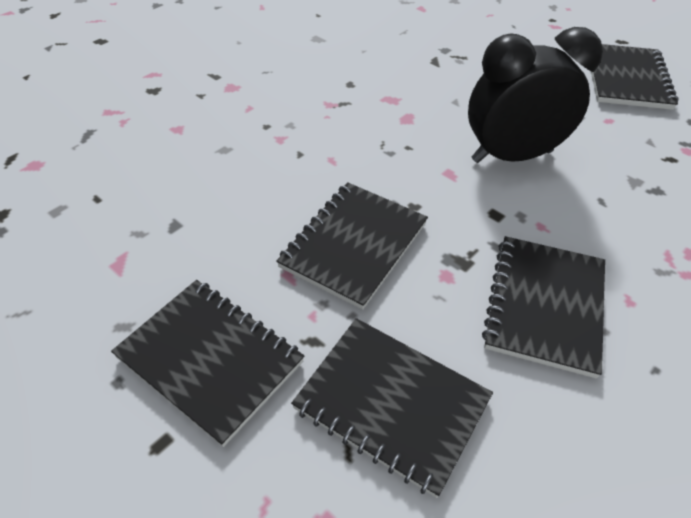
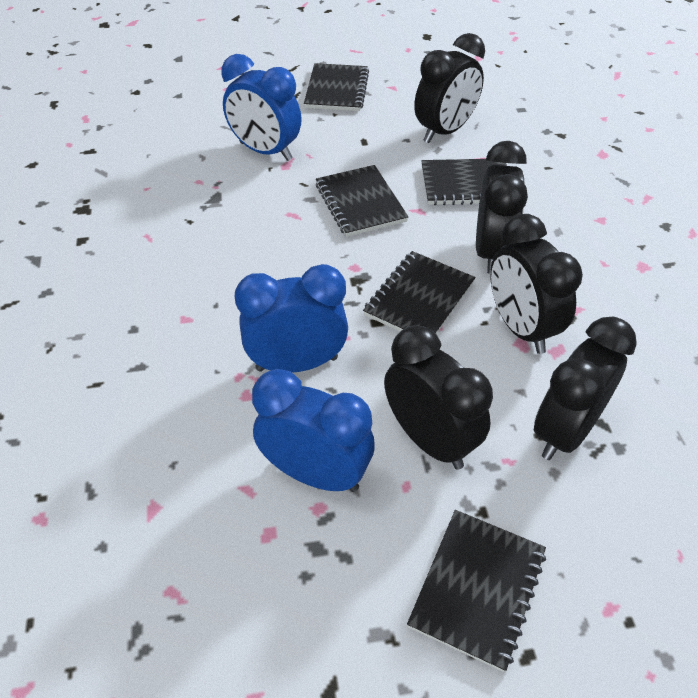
black clock: 1 -> 5
blue clock: 0 -> 3

